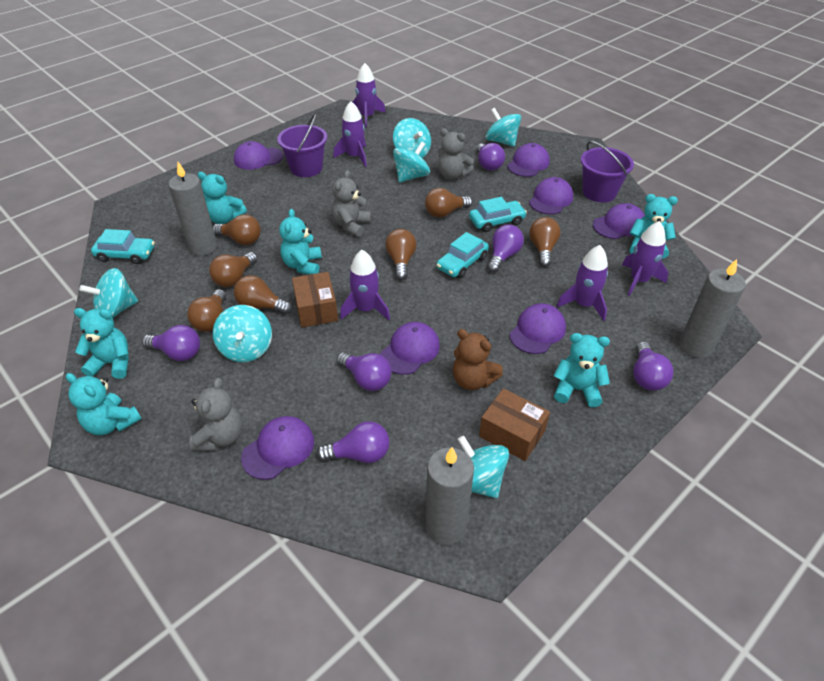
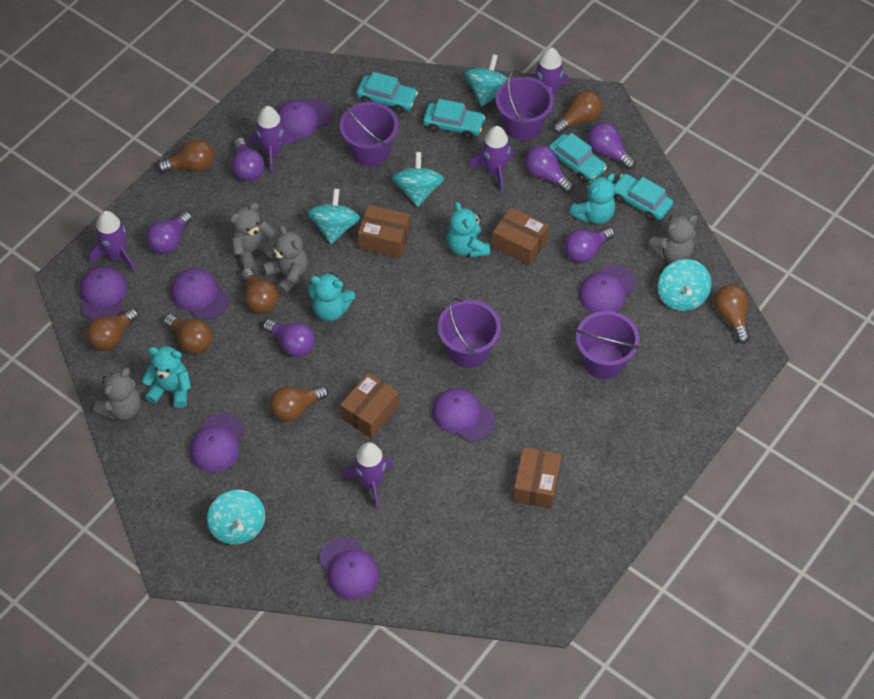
brown box: 2 -> 4
brown teddy bear: 1 -> 0
grey candle: 3 -> 0
grey teddy bear: 3 -> 4
purple bucket: 2 -> 4
turquoise car: 3 -> 4
turquoise spinning top: 6 -> 5
turquoise teddy bear: 6 -> 4

